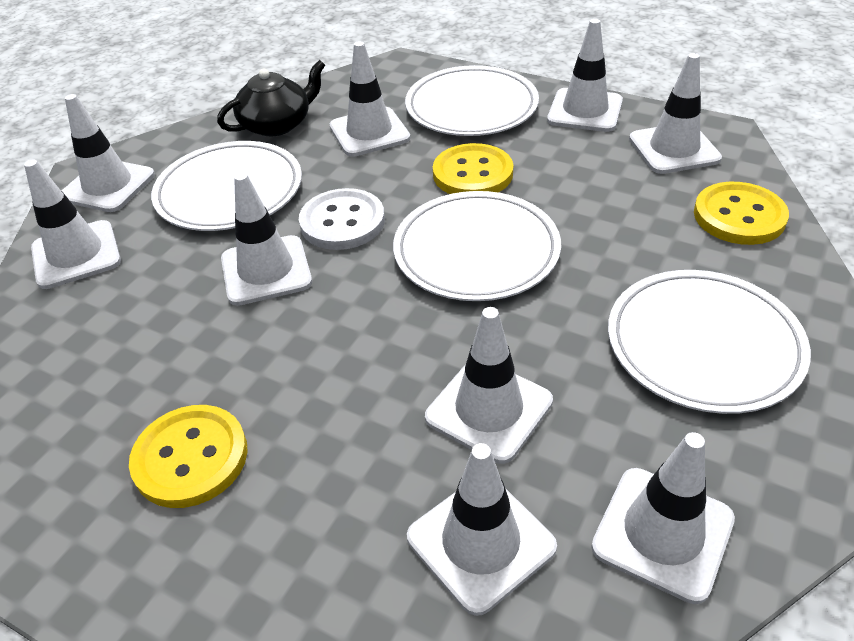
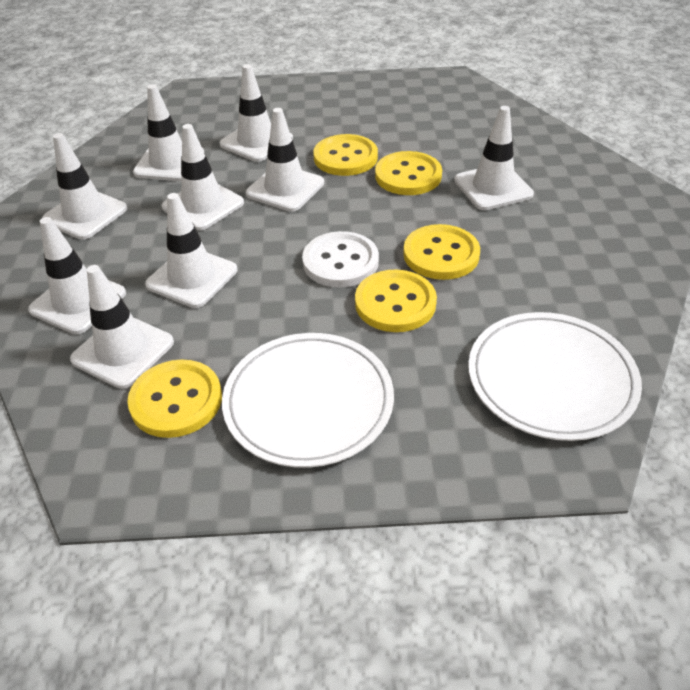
black teapot: 1 -> 0
white plate: 4 -> 2
yellow button: 3 -> 5

